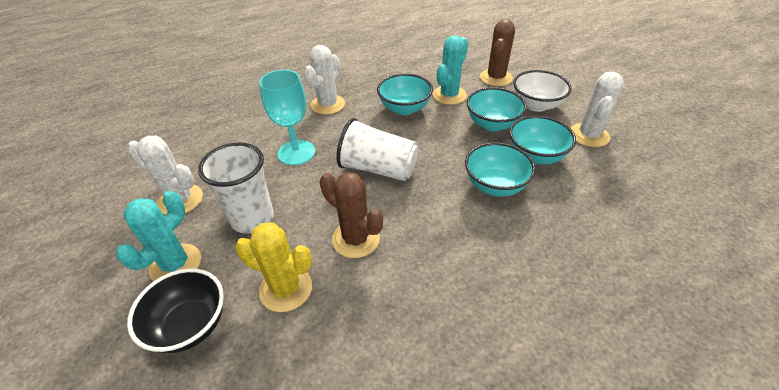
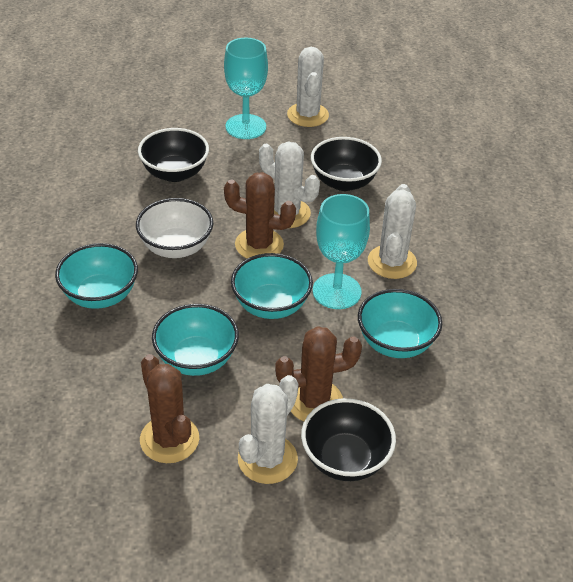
black bowl: 1 -> 3
brown cactus: 2 -> 3
turquoise cactus: 2 -> 0
turquoise goblet: 1 -> 2
white cactus: 3 -> 4
white cup: 2 -> 0
yellow cactus: 1 -> 0

